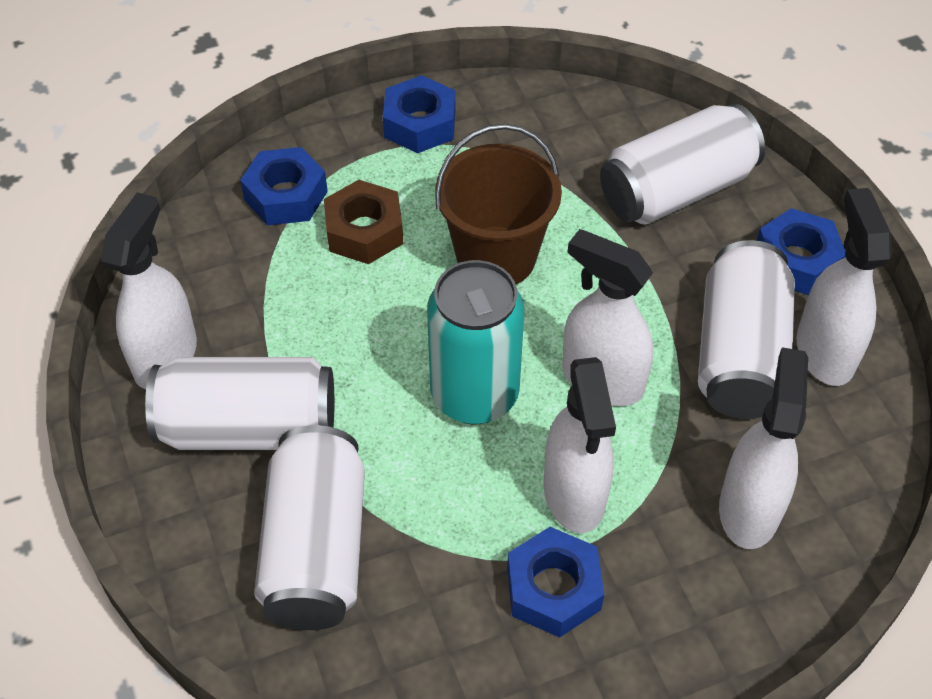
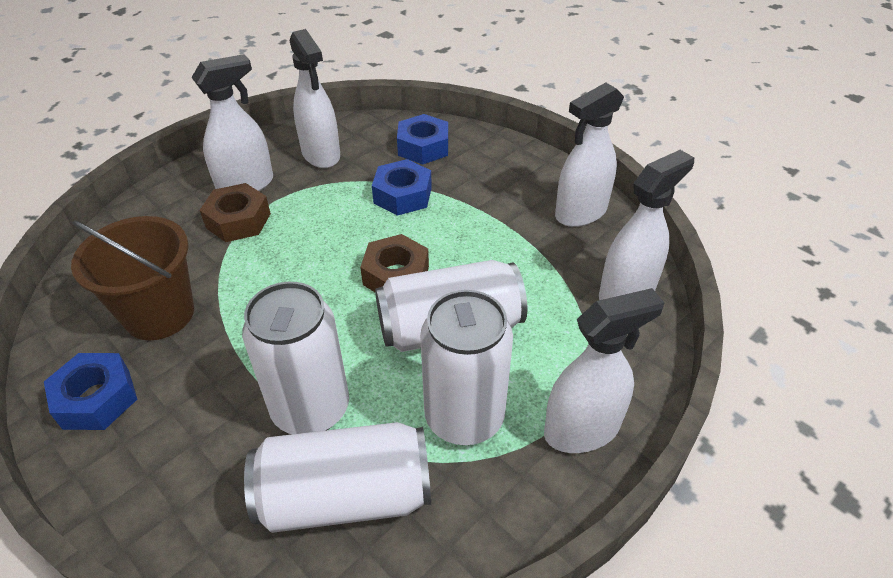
blue nut: 4 -> 3
brown nut: 1 -> 2
turquoise can: 1 -> 0

